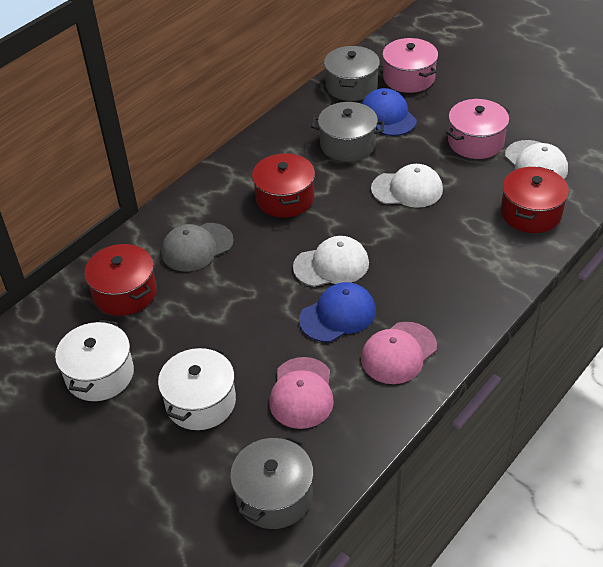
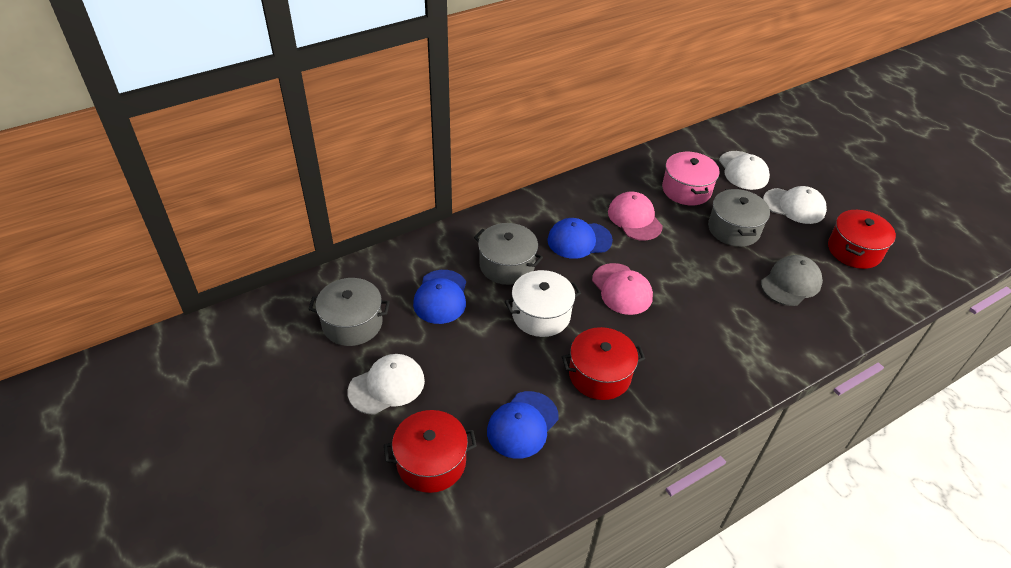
blue cap: 2 -> 3
pink pot: 2 -> 1
white pot: 2 -> 1

